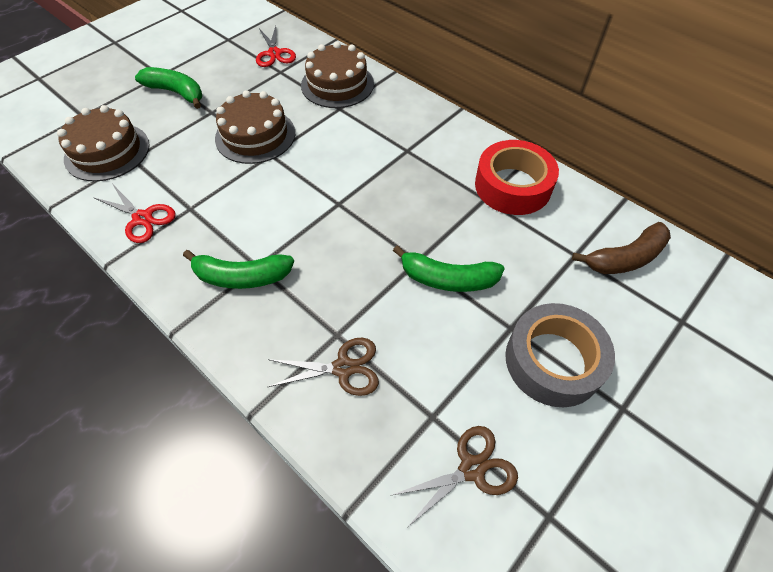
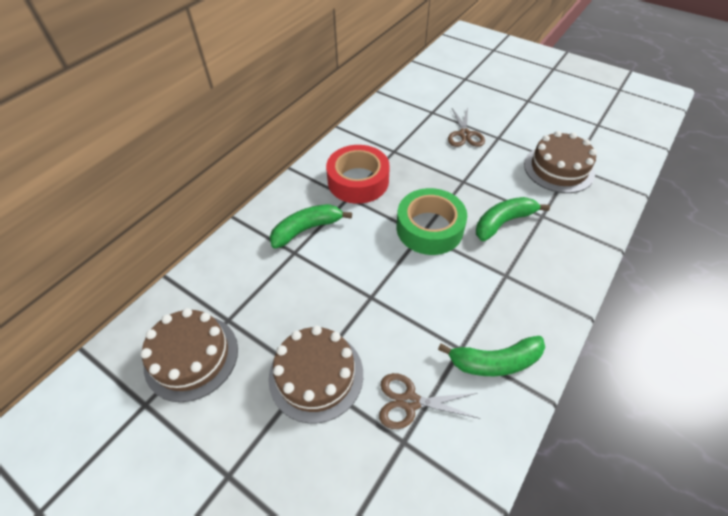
brown banana: 1 -> 0
green tape: 0 -> 1
grey tape: 1 -> 0
red scissors: 2 -> 0

